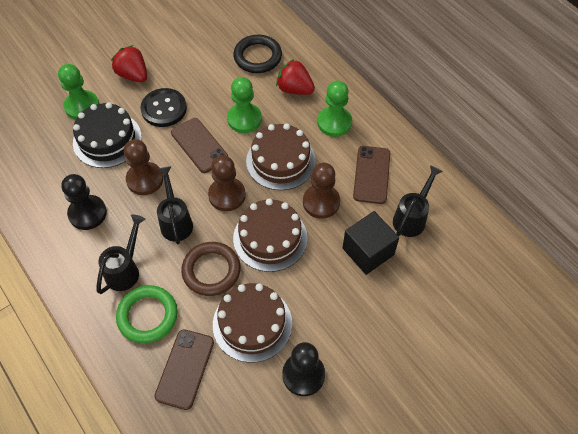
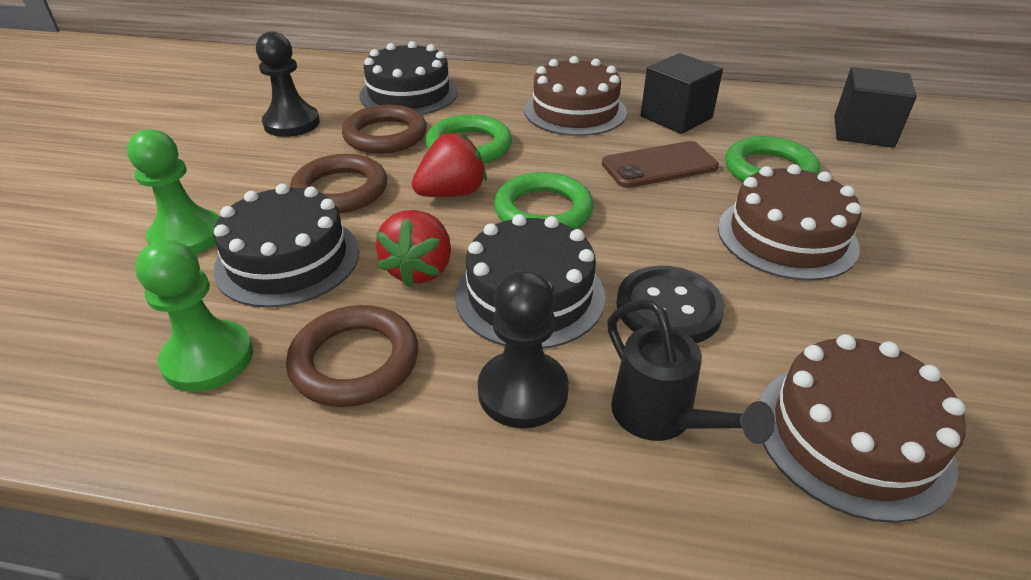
black cake: 1 -> 3
black cube: 1 -> 2
black ring: 1 -> 0
black watering can: 3 -> 1
brown pawn: 3 -> 0
brown phone: 3 -> 1
brown ring: 1 -> 3
green pawn: 3 -> 2
green ring: 1 -> 3

